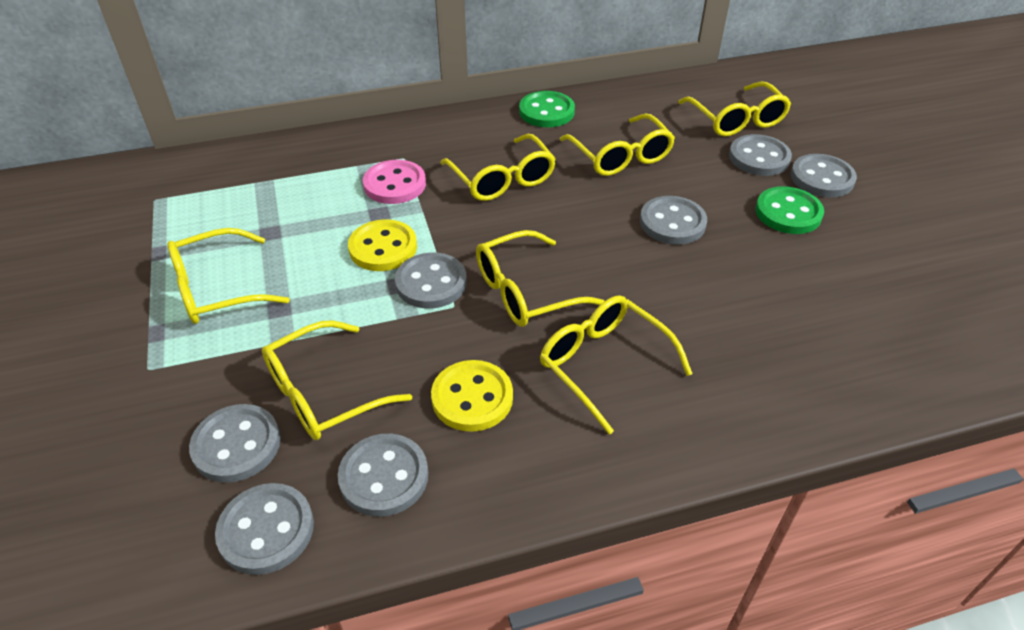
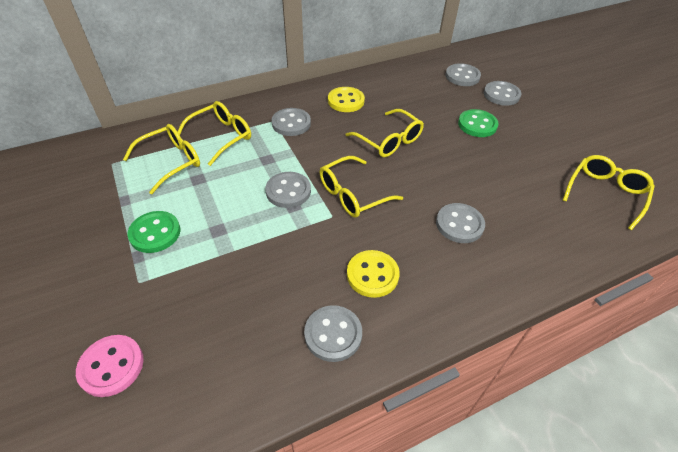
grey button: 7 -> 6
yellow glasses: 7 -> 5

